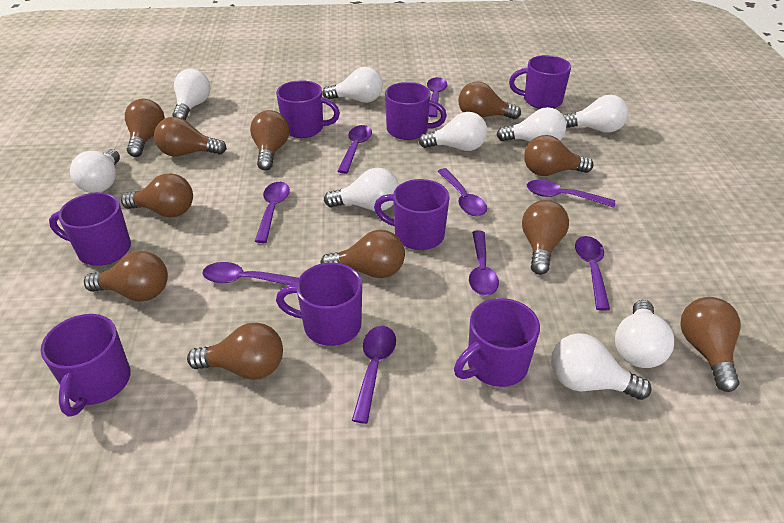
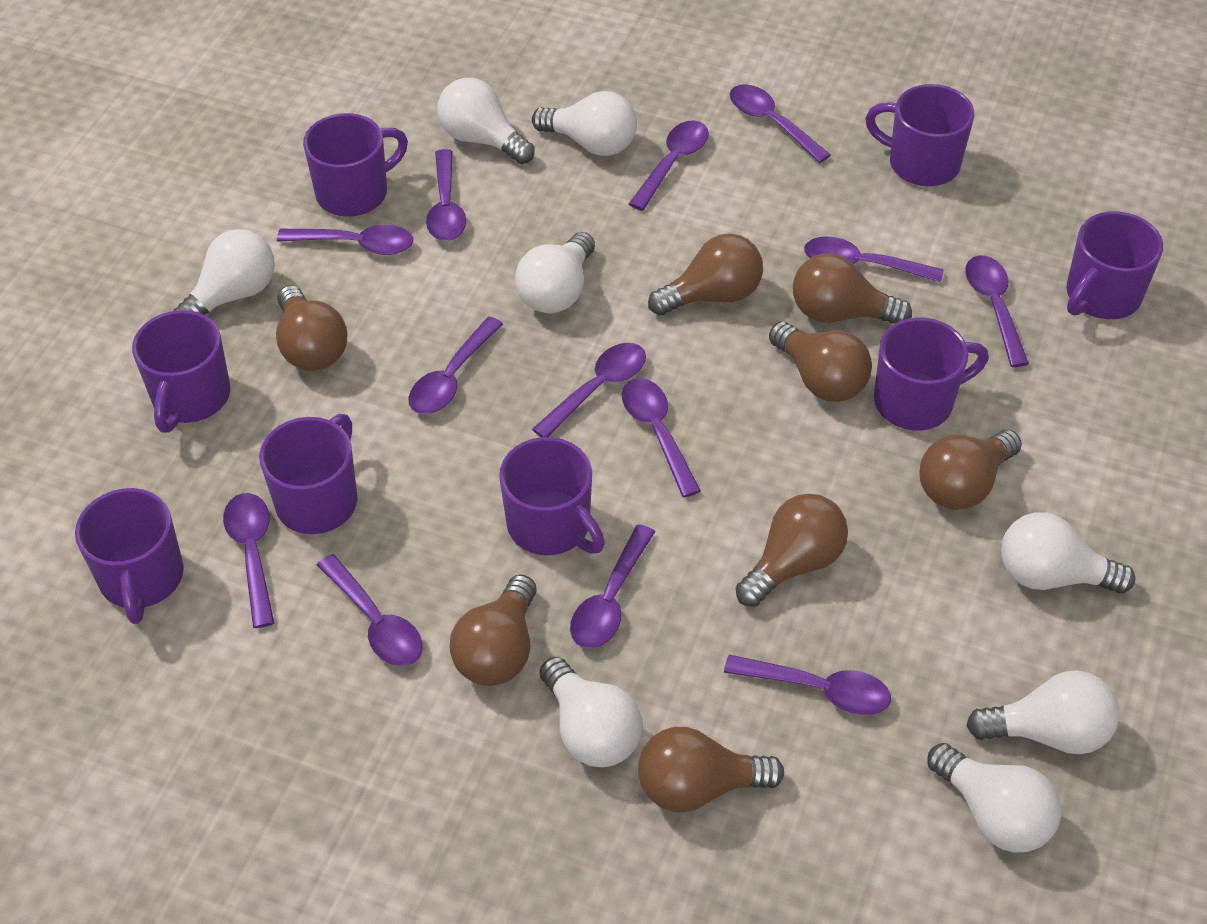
brown light bulb: 11 -> 8
purple spoon: 9 -> 13
white light bulb: 9 -> 8

